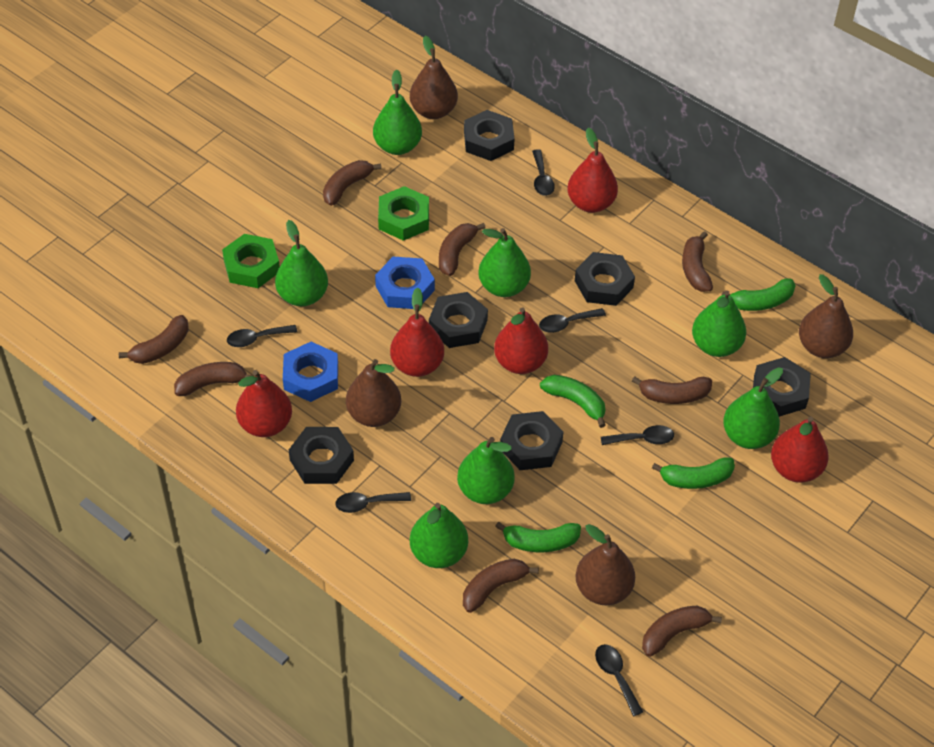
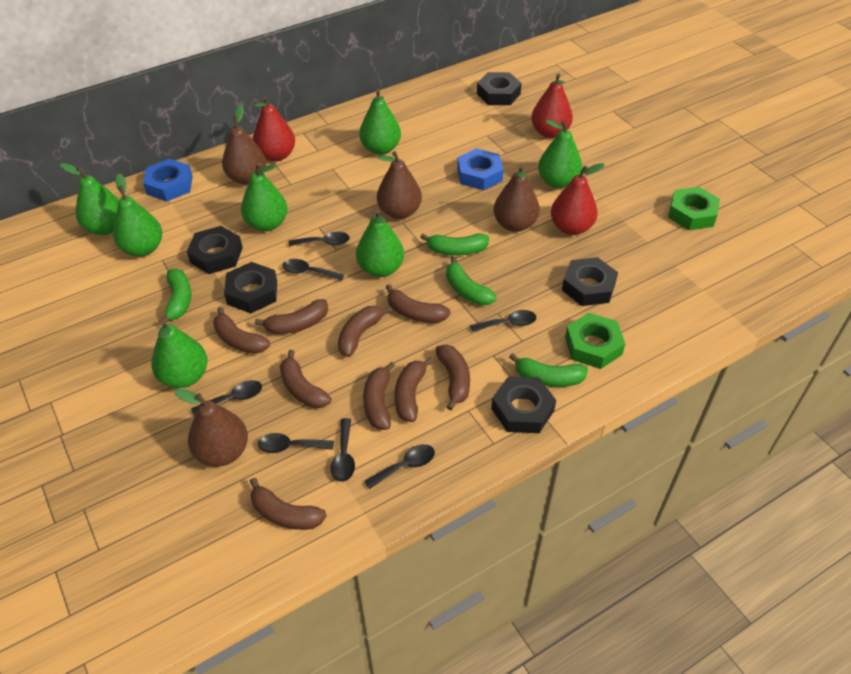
black nut: 6 -> 5
black spoon: 6 -> 7
brown banana: 8 -> 9
red pear: 5 -> 3

